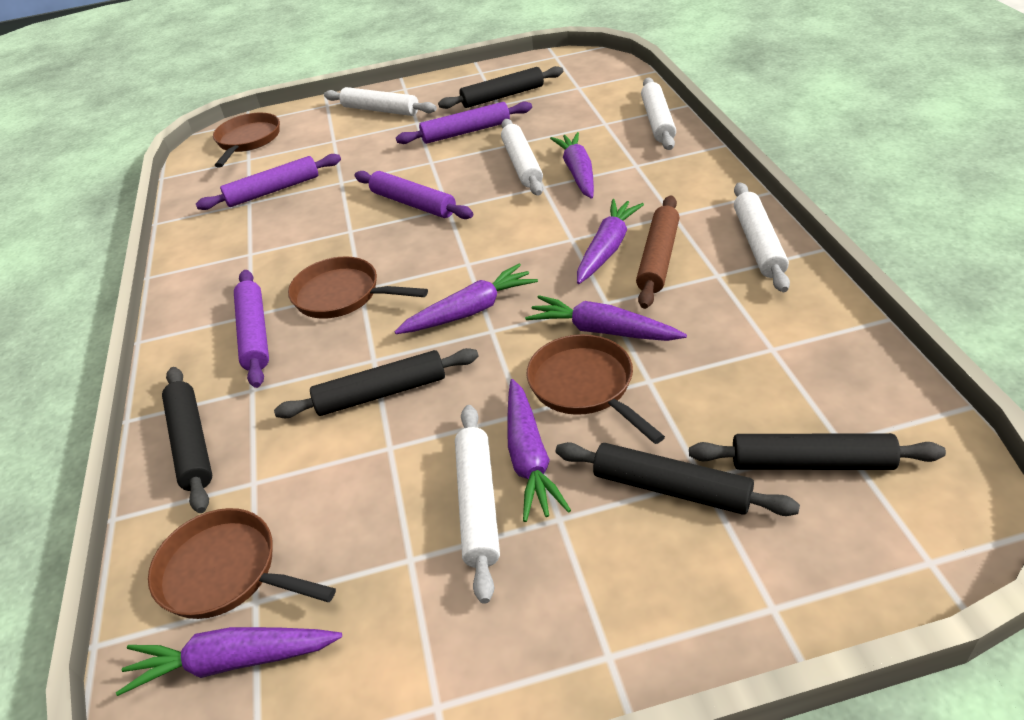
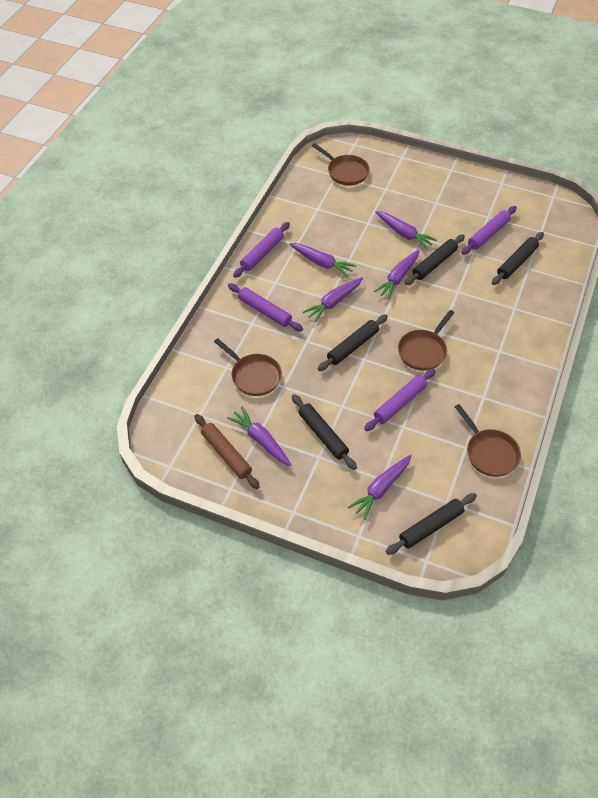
white rolling pin: 5 -> 0

